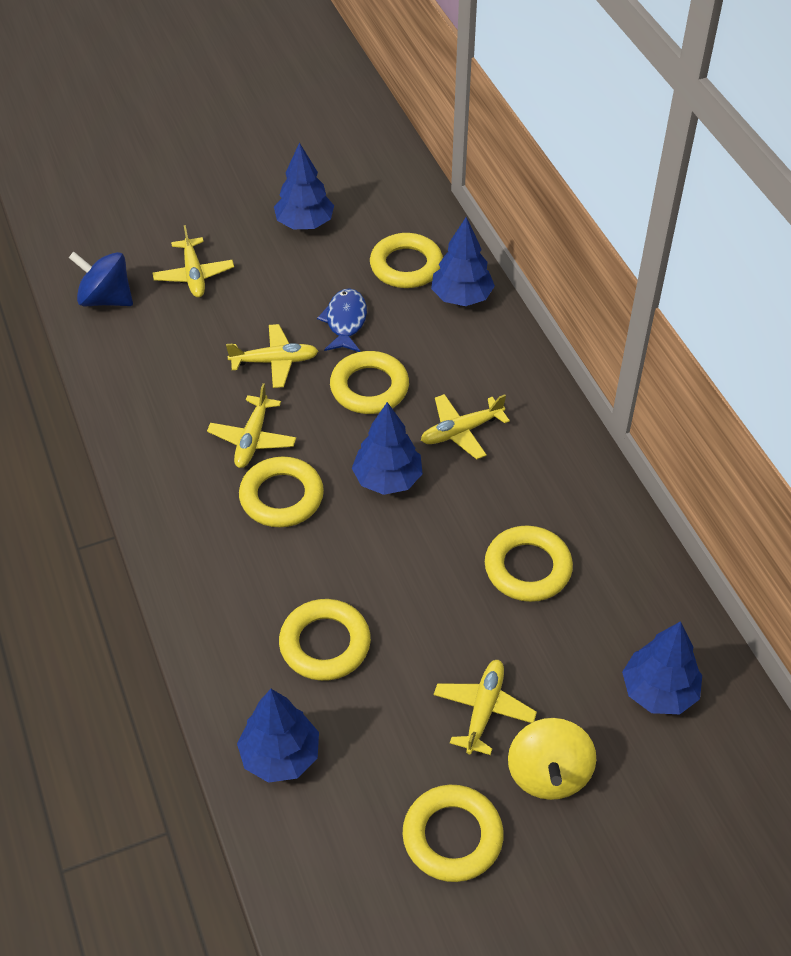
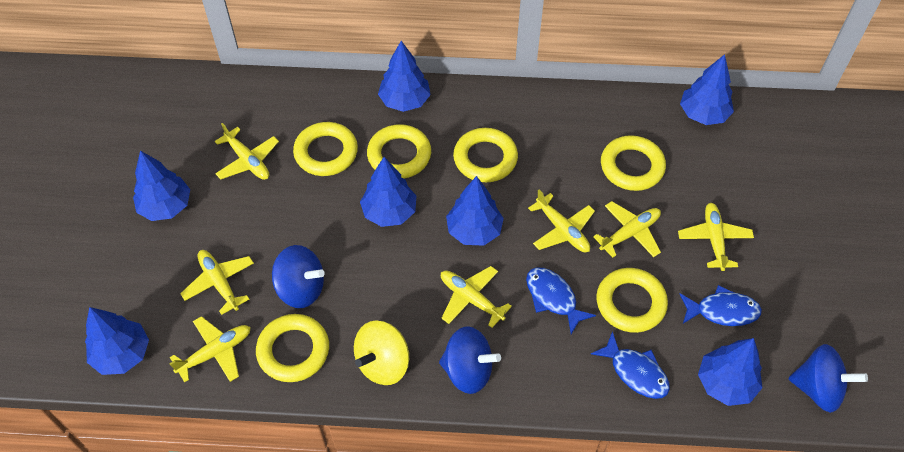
blue fish: 1 -> 3
blue spinning top: 1 -> 3
blue tree: 5 -> 7
yellow plane: 5 -> 7

